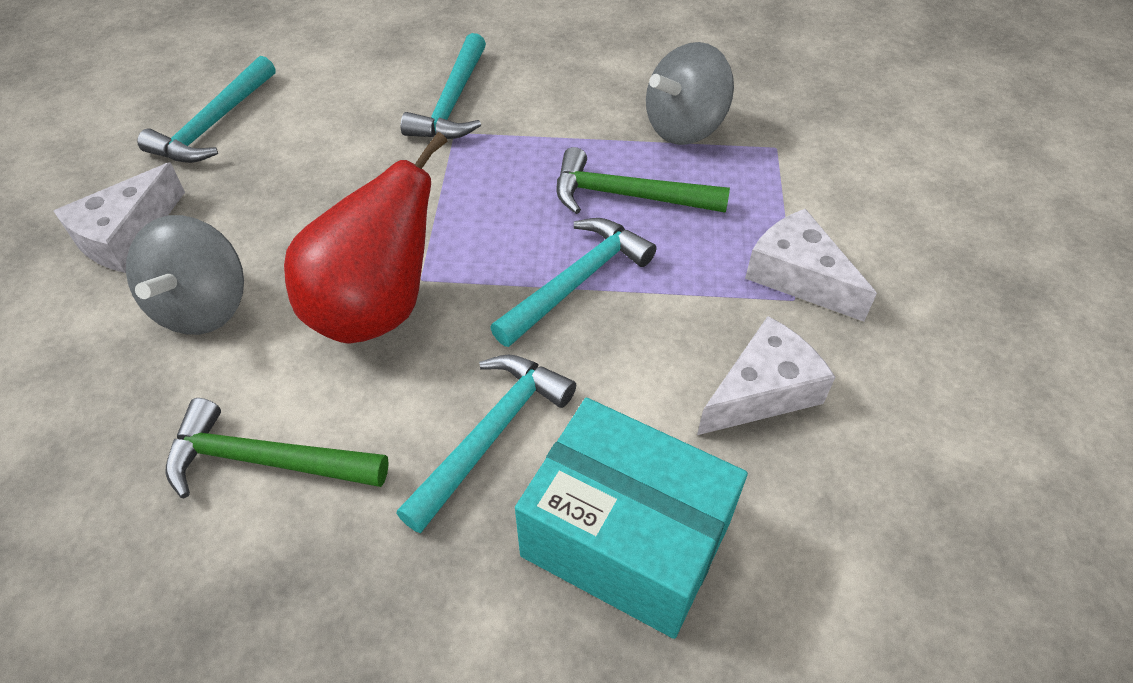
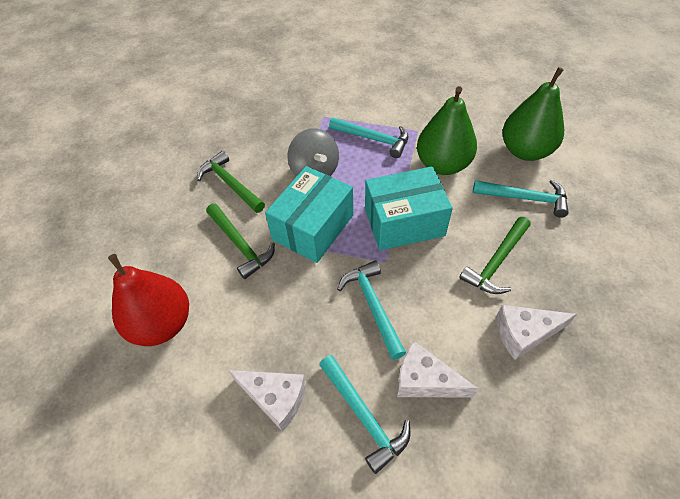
green hammer: 2 -> 3
green pear: 0 -> 2
grey spinning top: 2 -> 1
turquoise box: 1 -> 2

